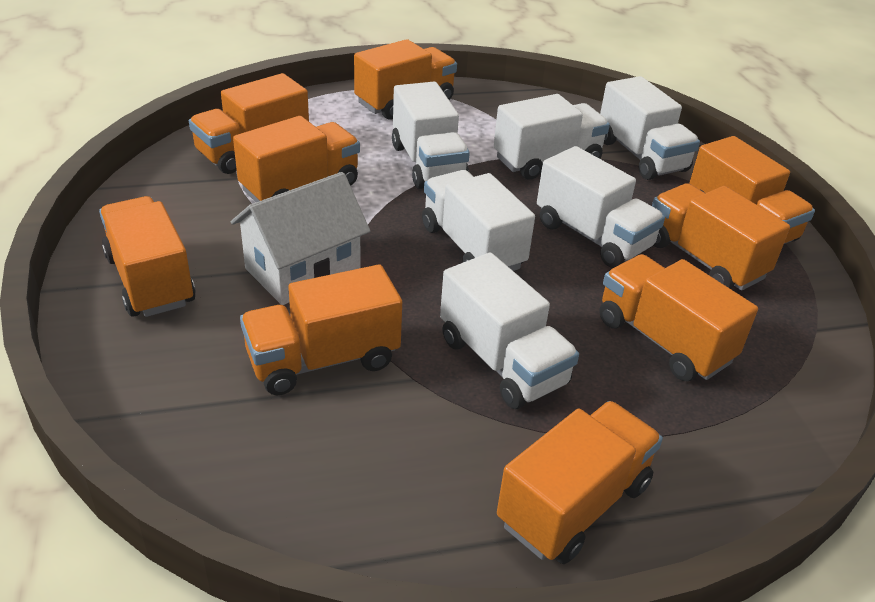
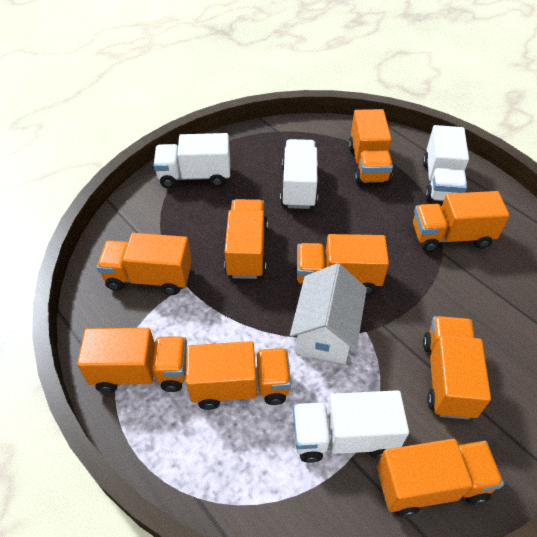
white truck: 6 -> 4

